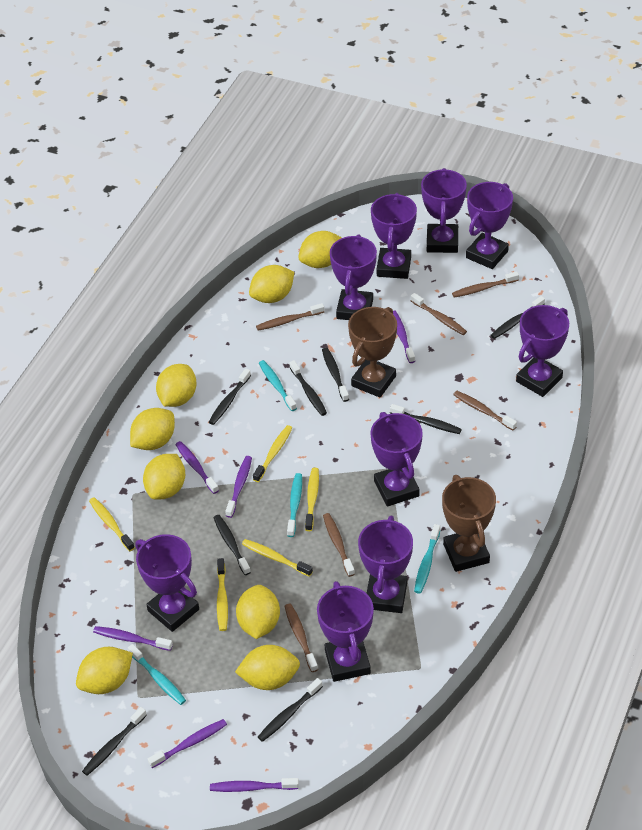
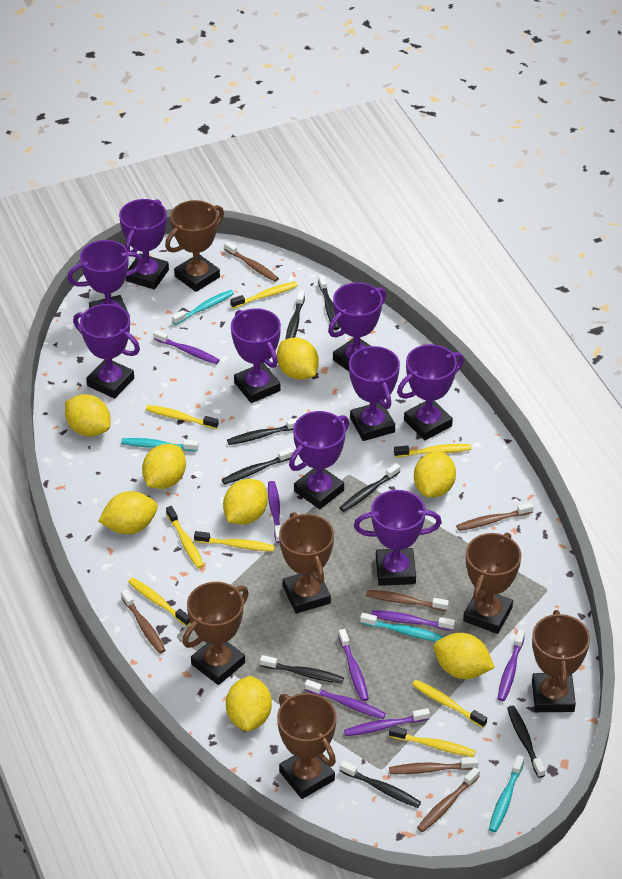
brown trophy: 2 -> 6
purple toothbrush: 6 -> 7
yellow toothbrush: 5 -> 8

